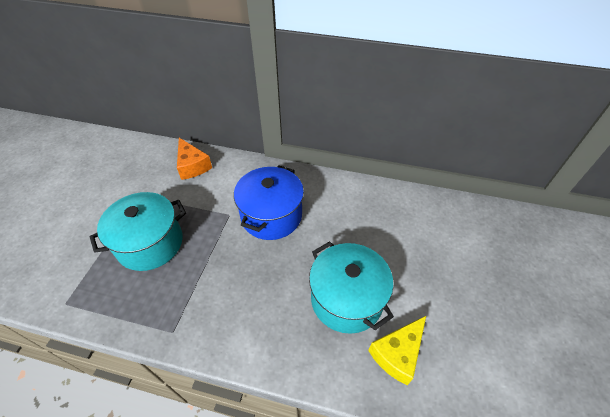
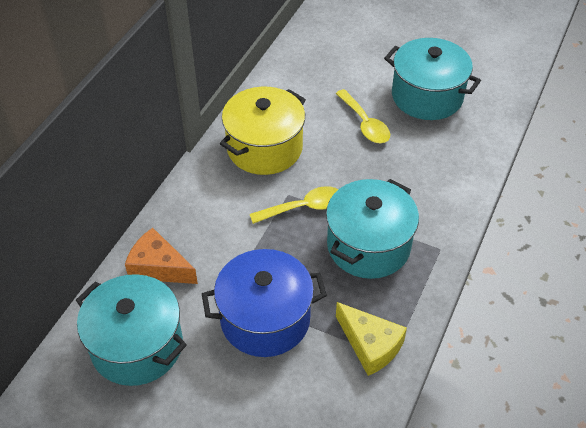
turquoise pot: 2 -> 3
yellow pot: 0 -> 1
yellow spoon: 0 -> 2

